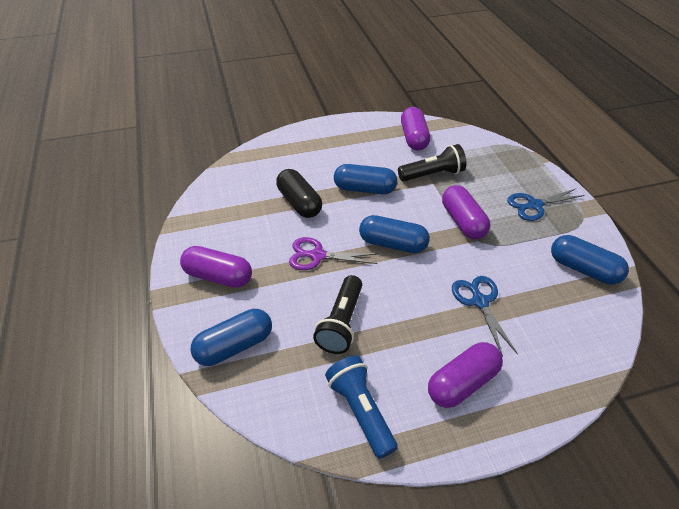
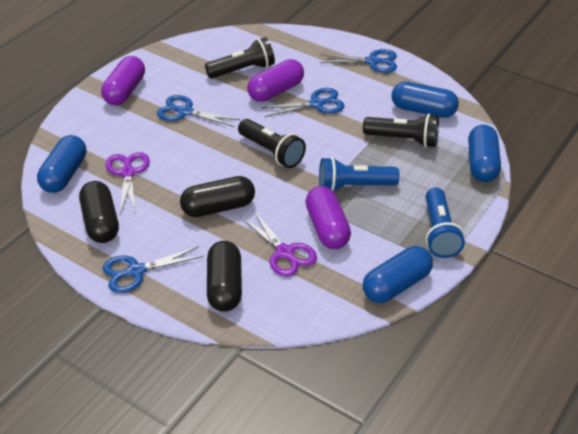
black capsule: 1 -> 3
black flashlight: 2 -> 3
blue flashlight: 1 -> 2
blue scissors: 2 -> 4
purple capsule: 4 -> 3
purple scissors: 1 -> 2

